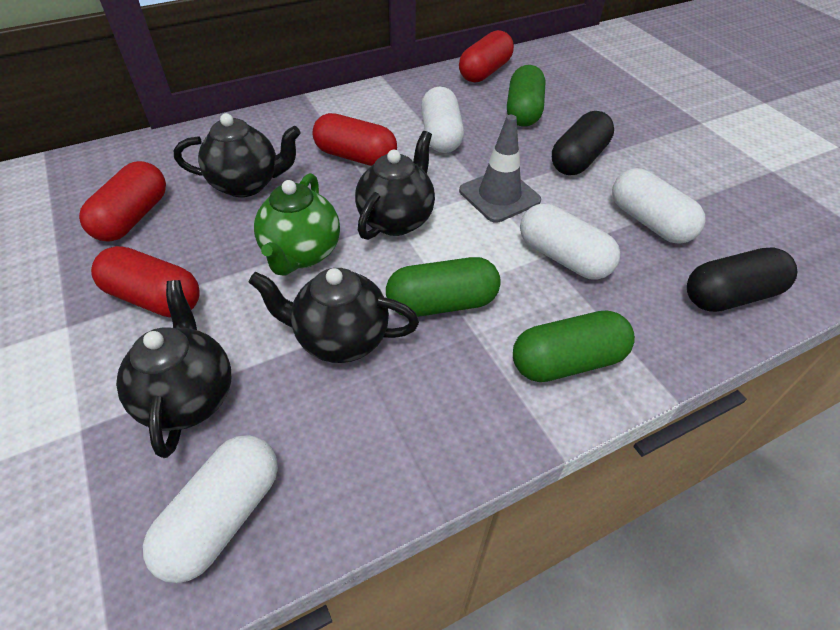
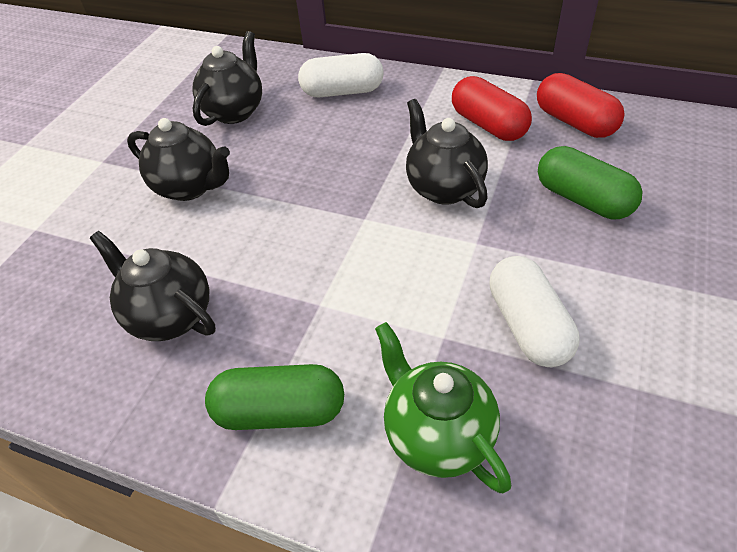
black capsule: 2 -> 0
green capsule: 3 -> 2
grey traffic cone: 1 -> 0
red capsule: 4 -> 2
white capsule: 4 -> 2

